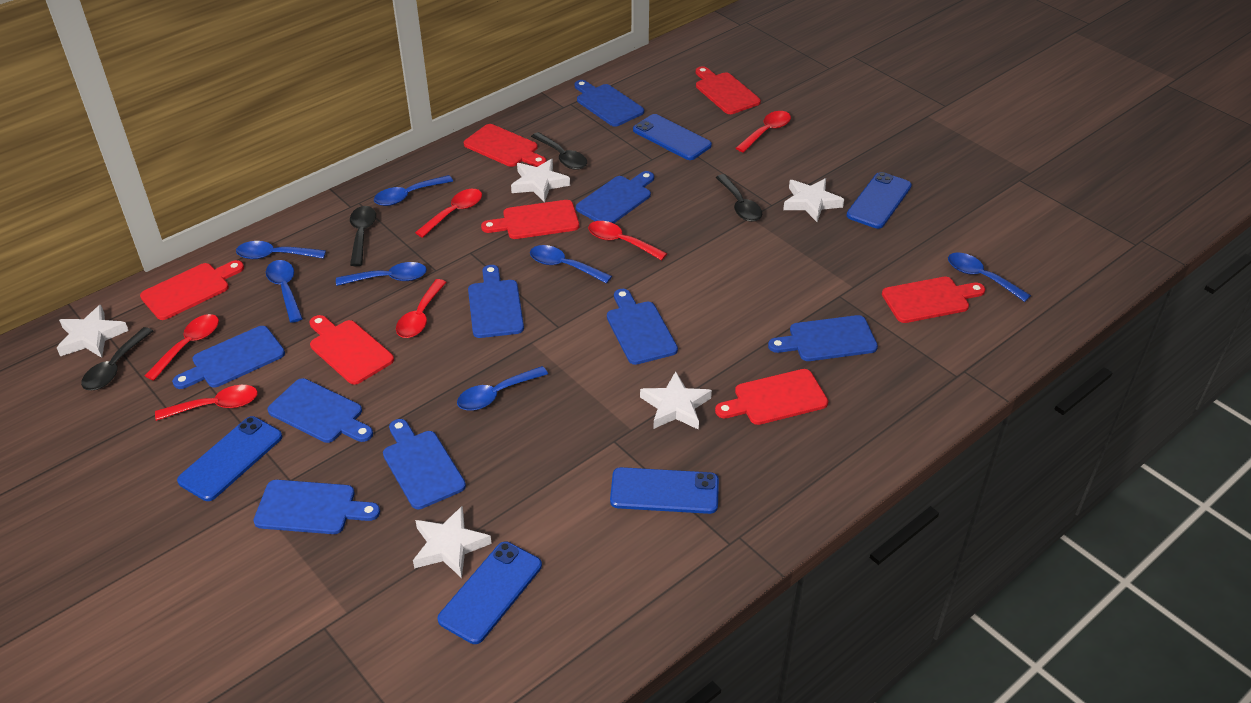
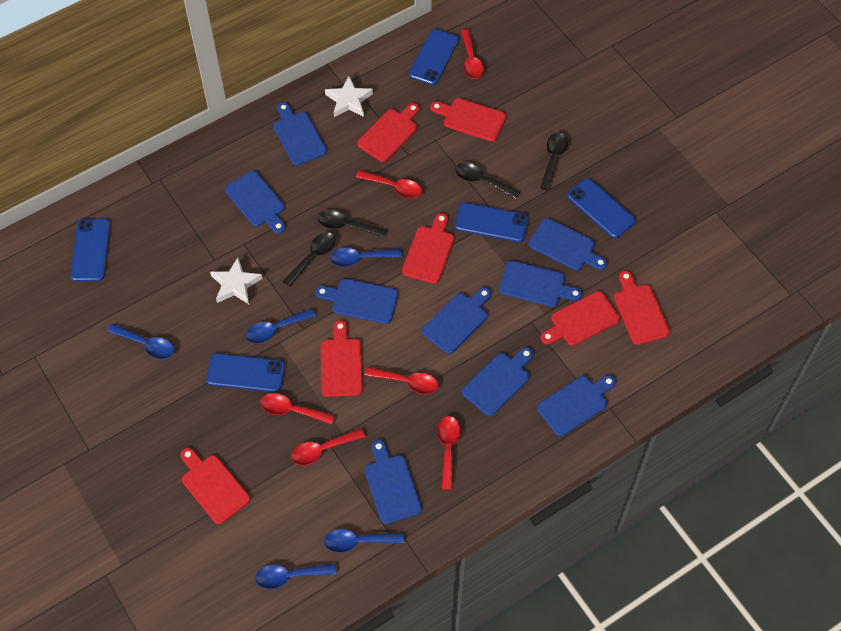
blue spoon: 7 -> 5
white star: 5 -> 2

